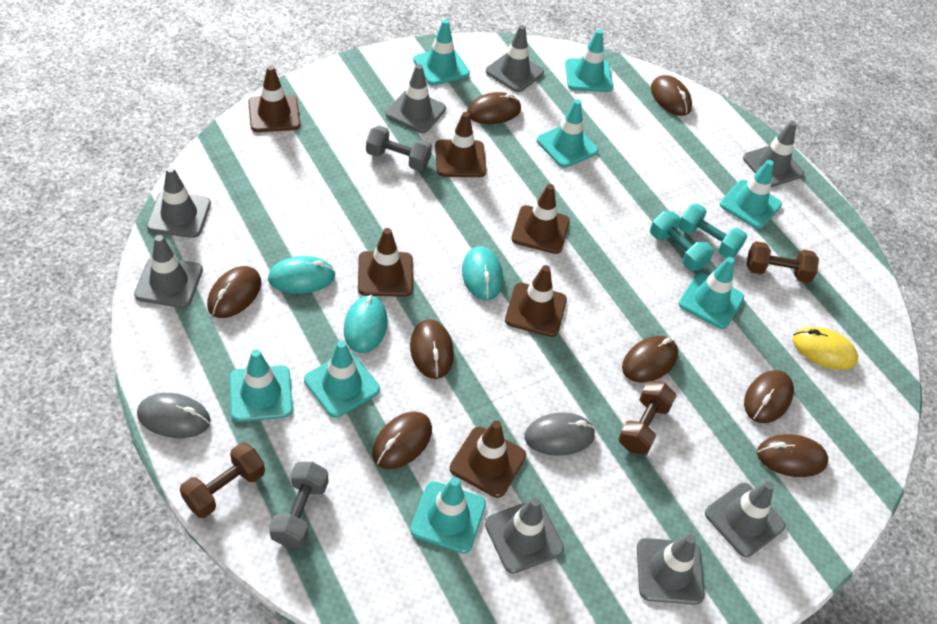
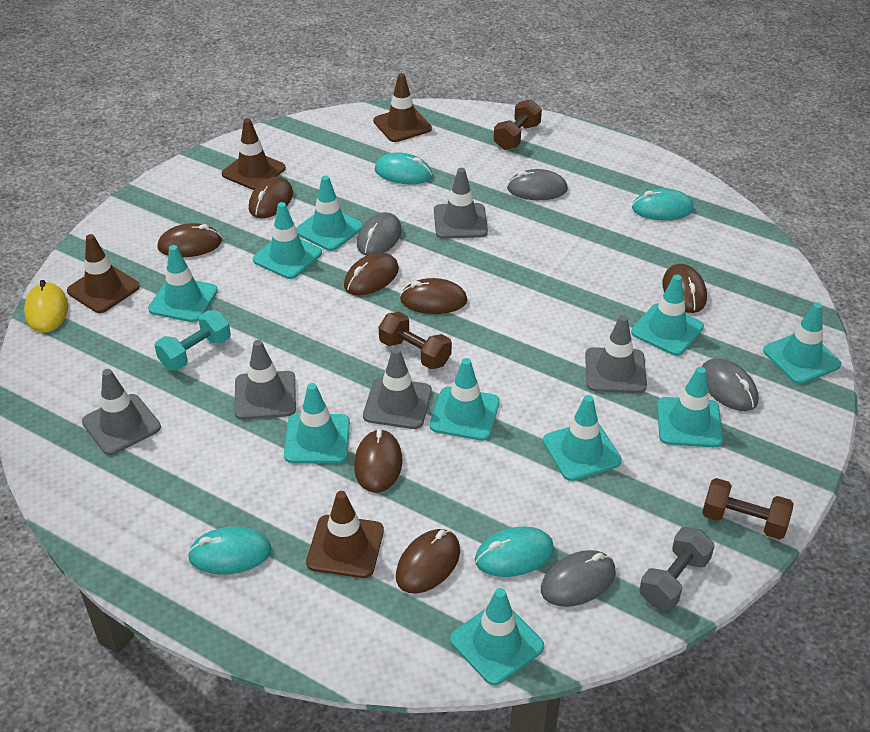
brown mouse: 8 -> 7
brown traffic cone: 6 -> 4
grey dumbbell: 2 -> 1
grey mouse: 2 -> 4
grey traffic cone: 8 -> 5
turquoise dumbbell: 2 -> 1
turquoise mouse: 3 -> 4
turquoise traffic cone: 8 -> 10

